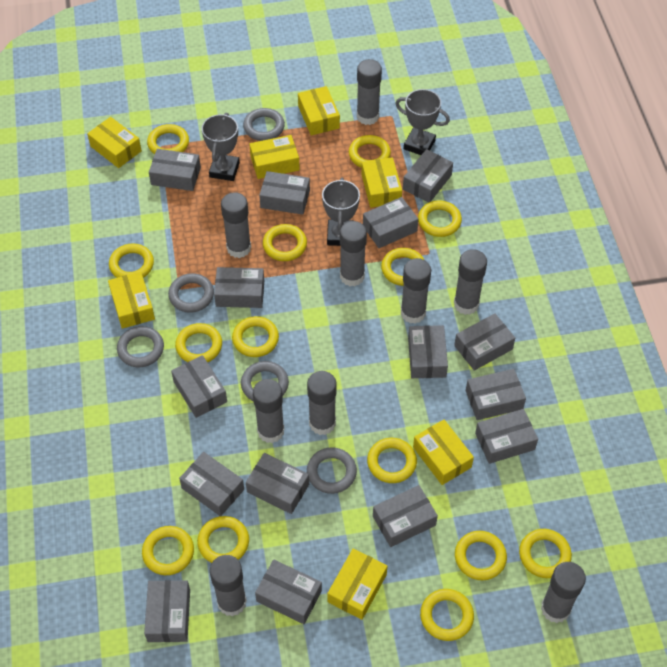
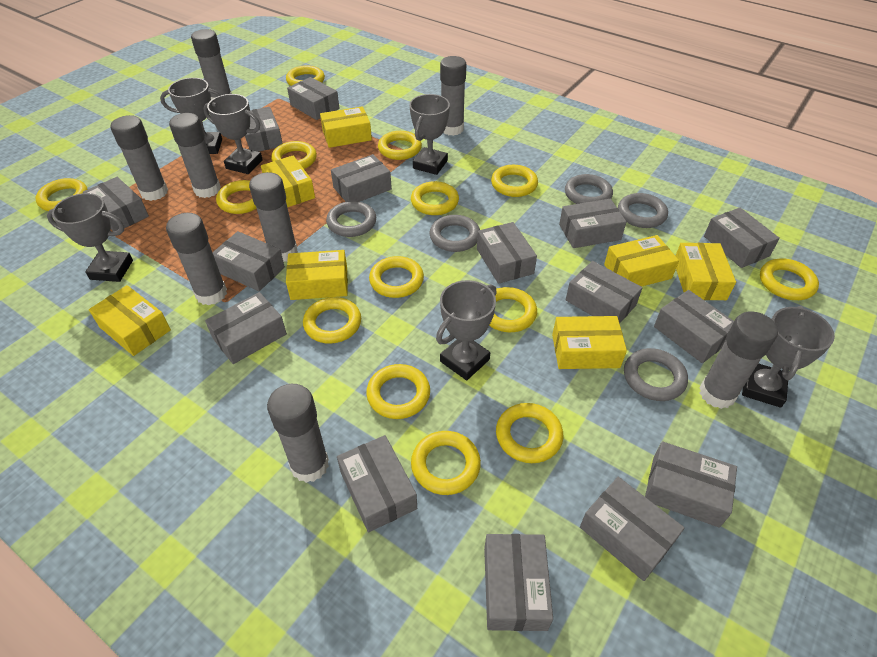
grey glue stick: 9 -> 8
grey trophy: 3 -> 6

